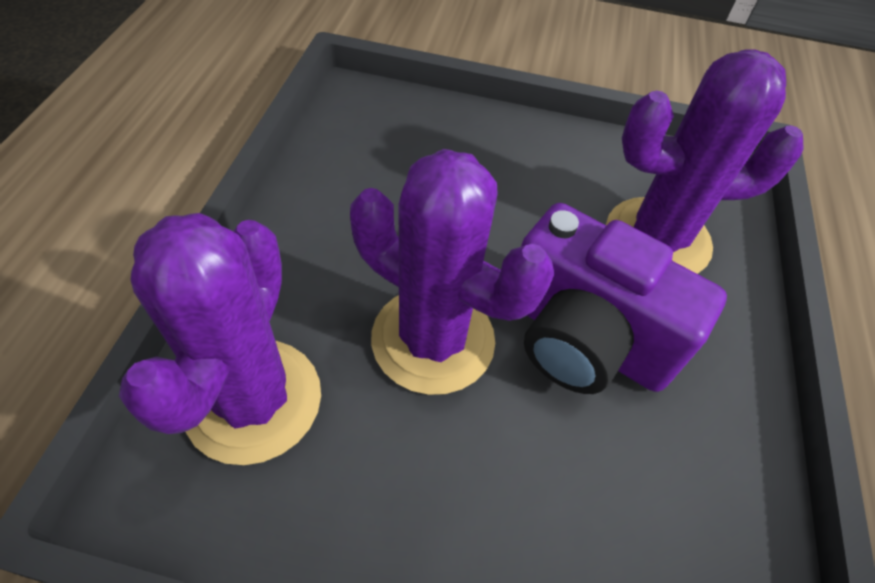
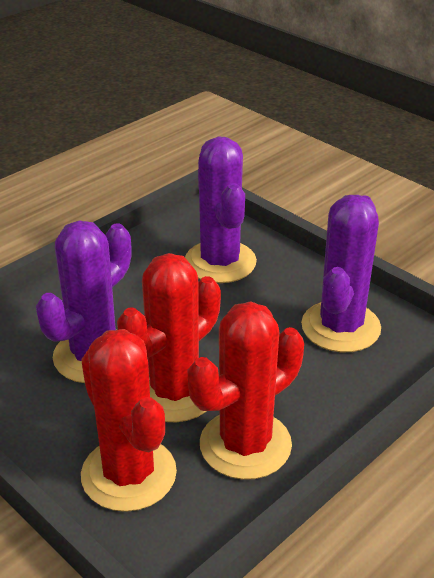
purple camera: 1 -> 0
red cactus: 0 -> 3

